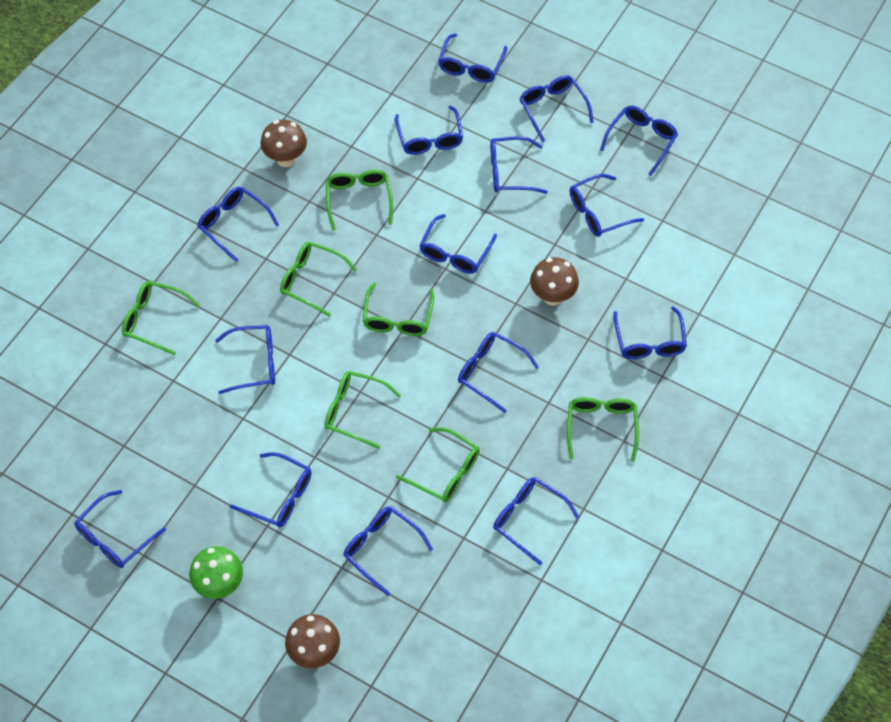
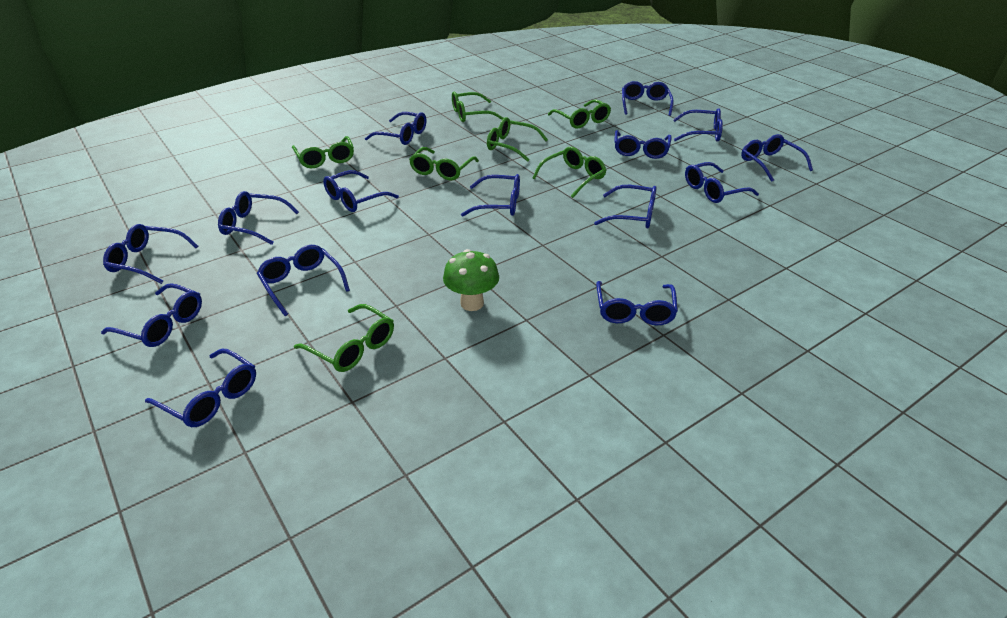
brown mushroom: 3 -> 0

